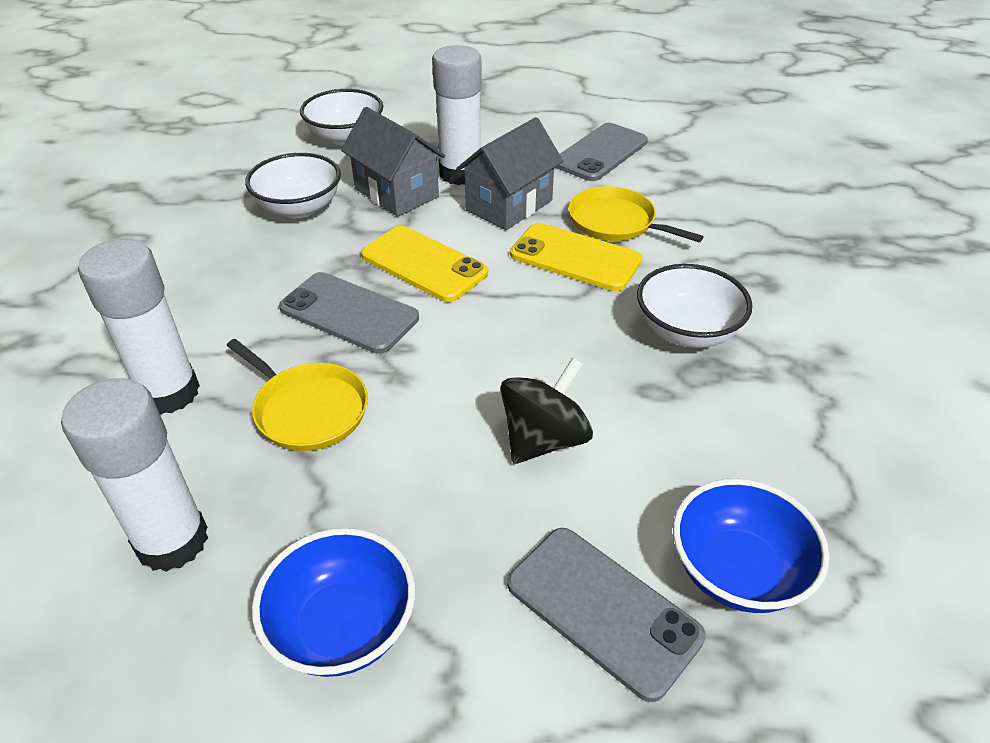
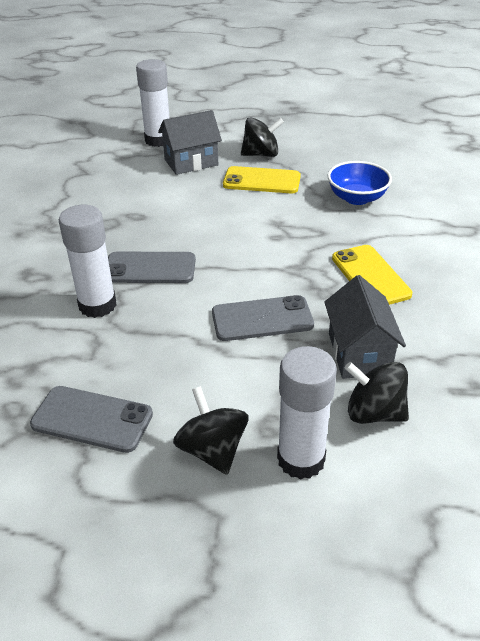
black spinning top: 1 -> 3
blue bowl: 2 -> 1
white bowl: 3 -> 0
yellow pan: 2 -> 0

